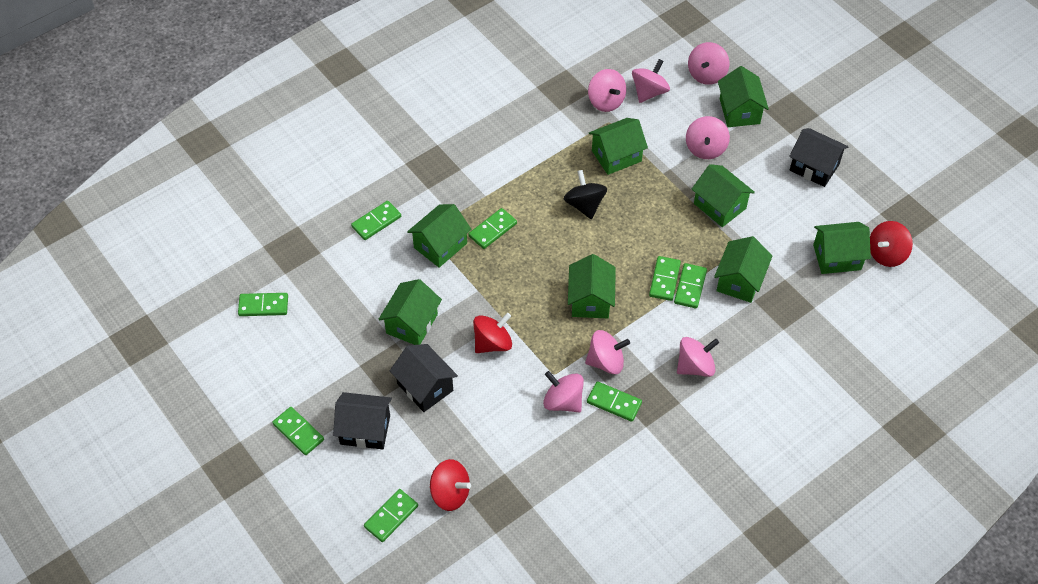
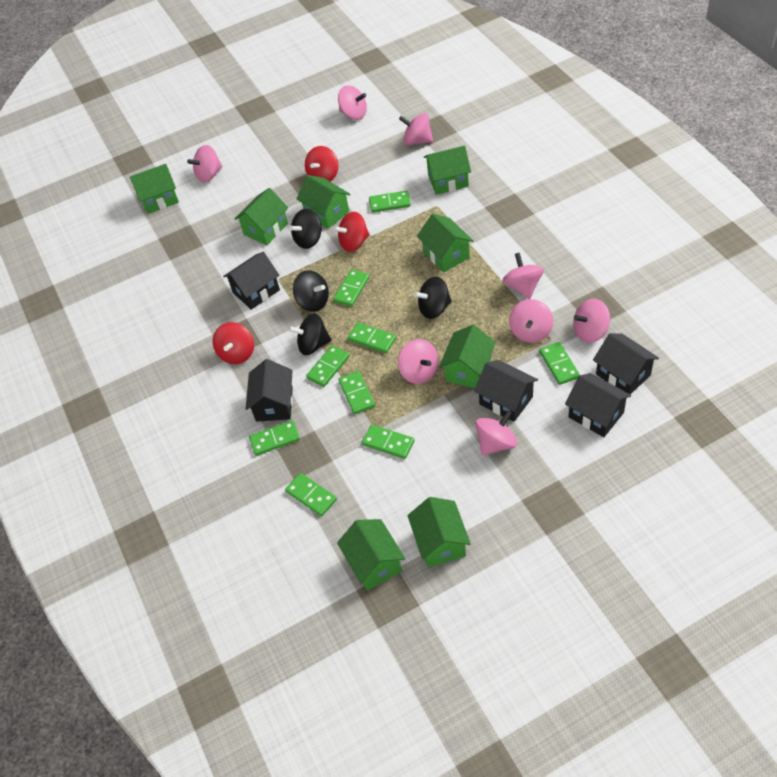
black house: 3 -> 5
black spinning top: 1 -> 4
green domino: 8 -> 9
pink spinning top: 7 -> 8

